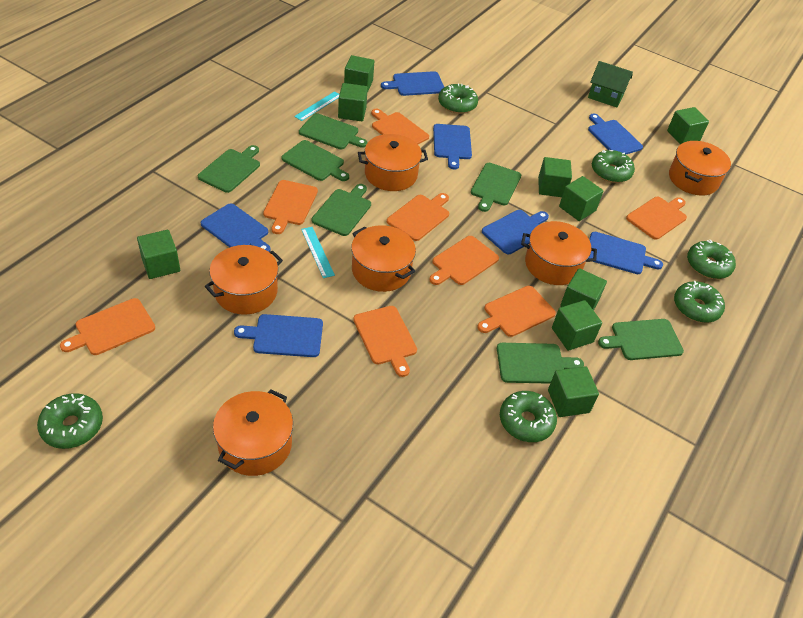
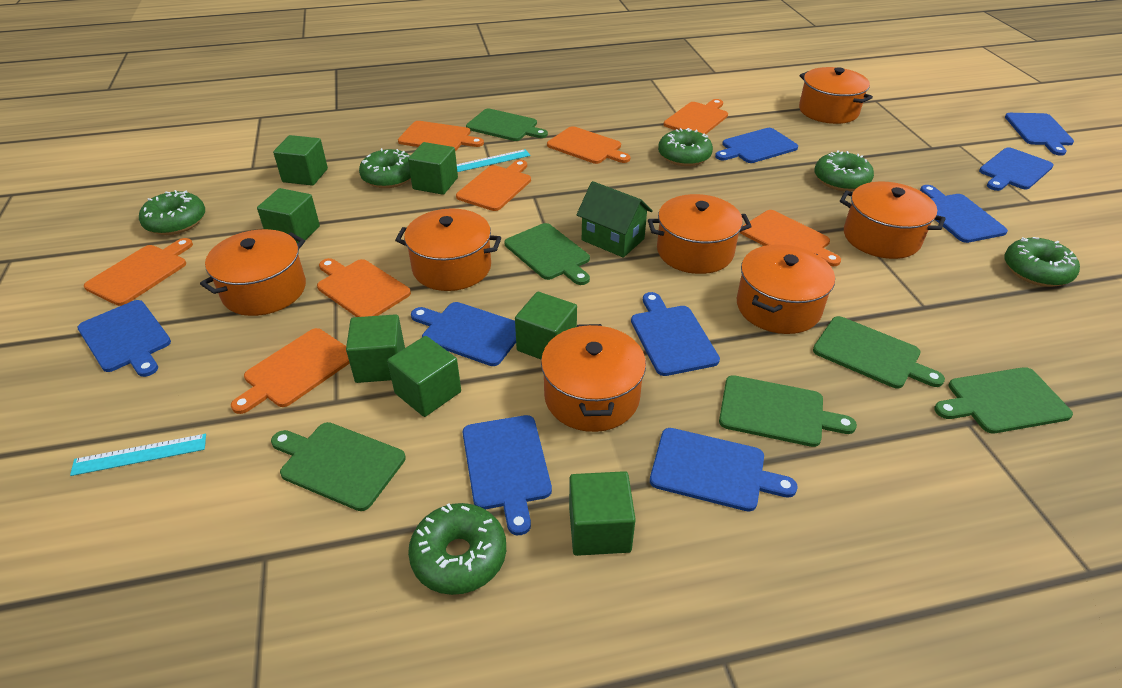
blue cutting board: 7 -> 9
green cube: 9 -> 7
green cutting board: 7 -> 6
orange pot: 6 -> 7

